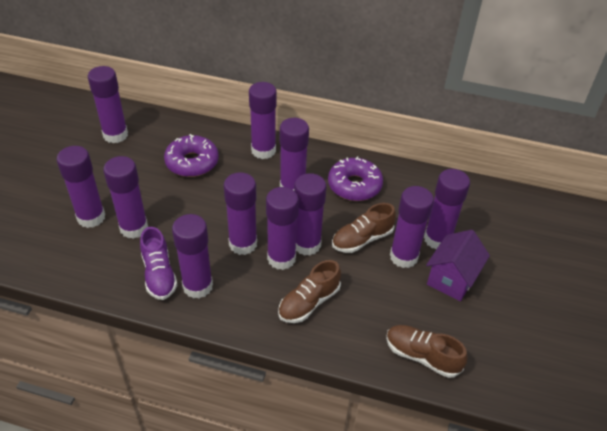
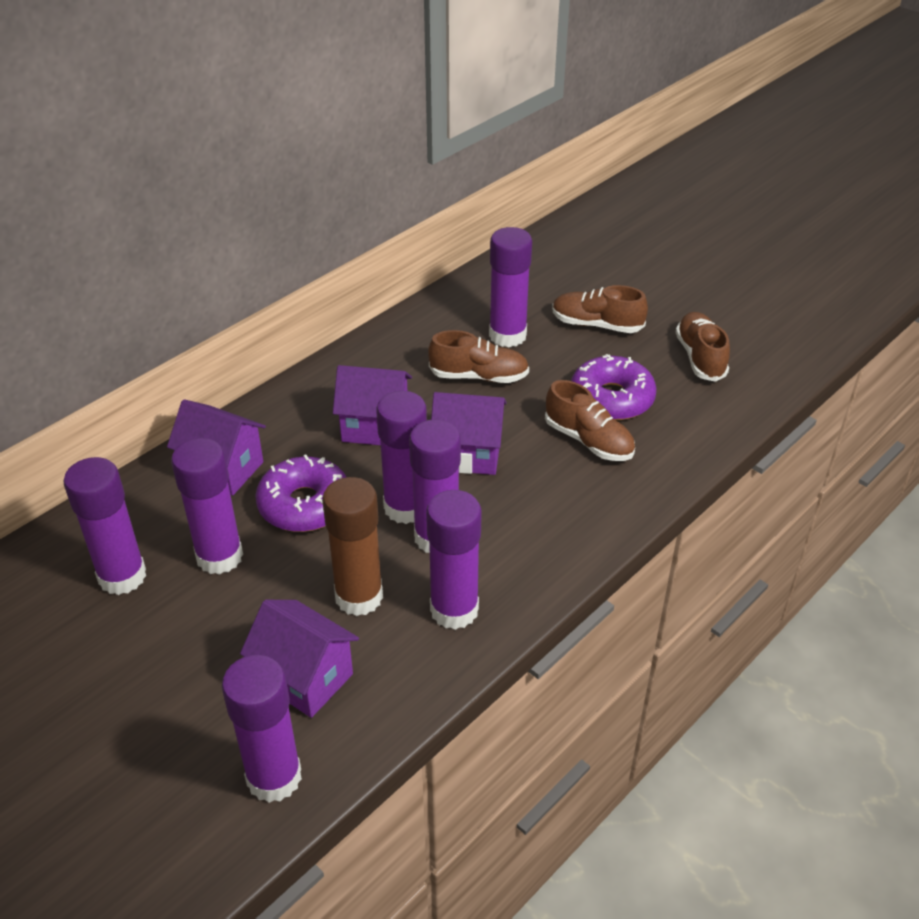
brown glue stick: 0 -> 1
brown shoe: 3 -> 4
purple glue stick: 11 -> 7
purple house: 1 -> 4
purple shoe: 1 -> 0

